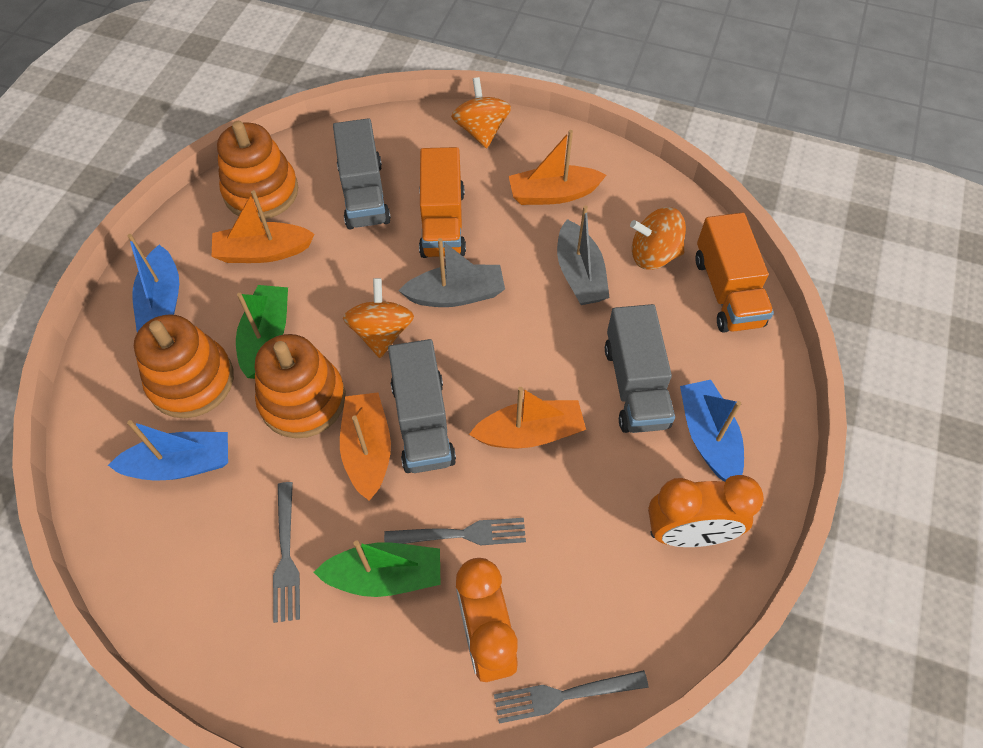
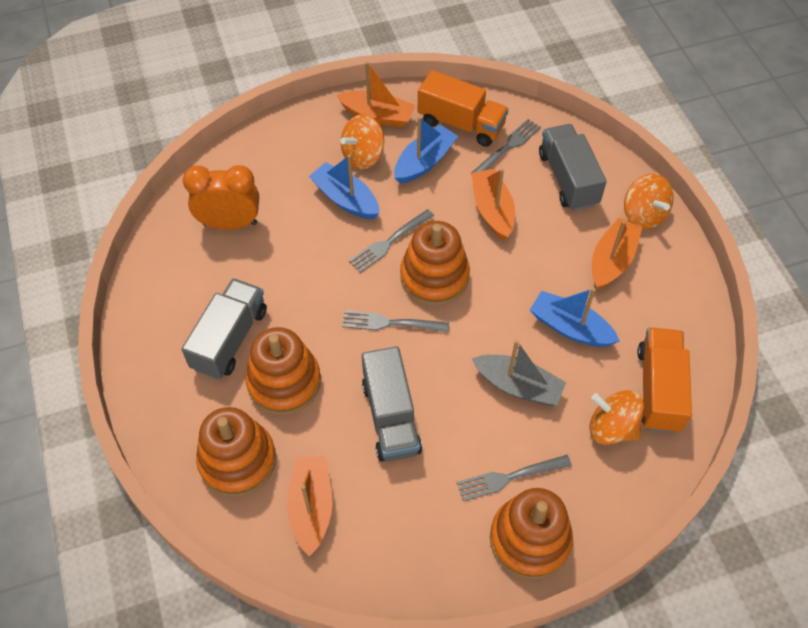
green boat: 2 -> 0
grey boat: 2 -> 1
grey fork: 3 -> 4
orange clock: 2 -> 1
orange stacking toy: 3 -> 4

